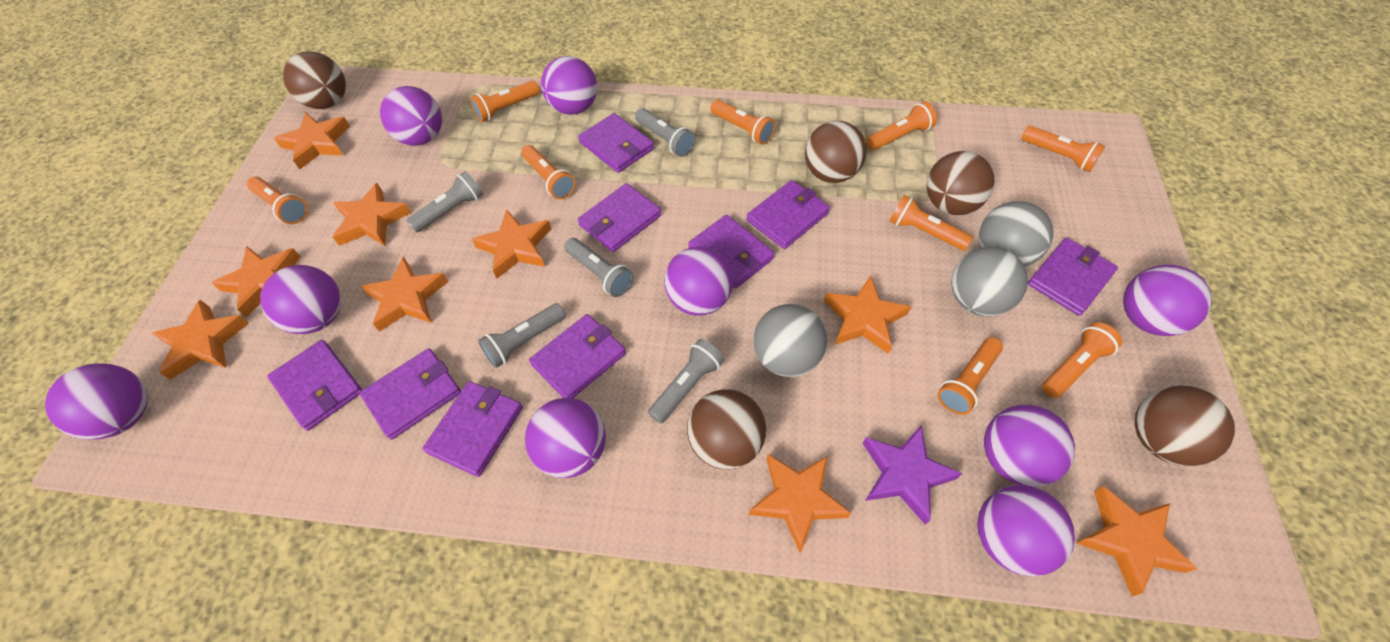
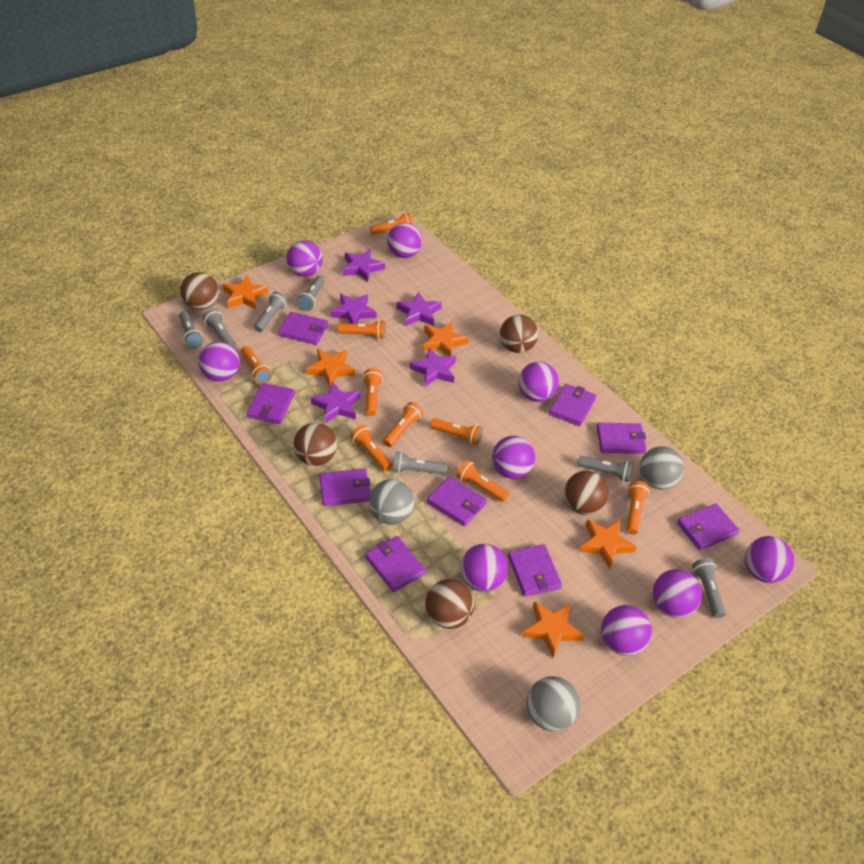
grey flashlight: 5 -> 7
orange star: 9 -> 5
purple star: 1 -> 5

